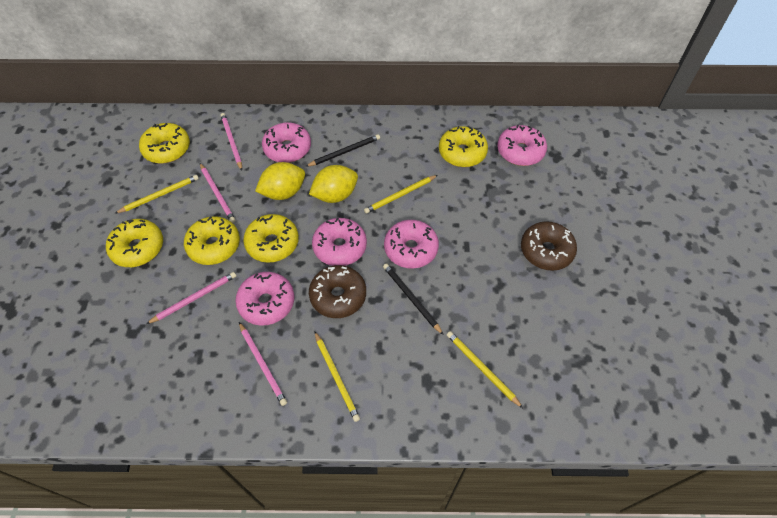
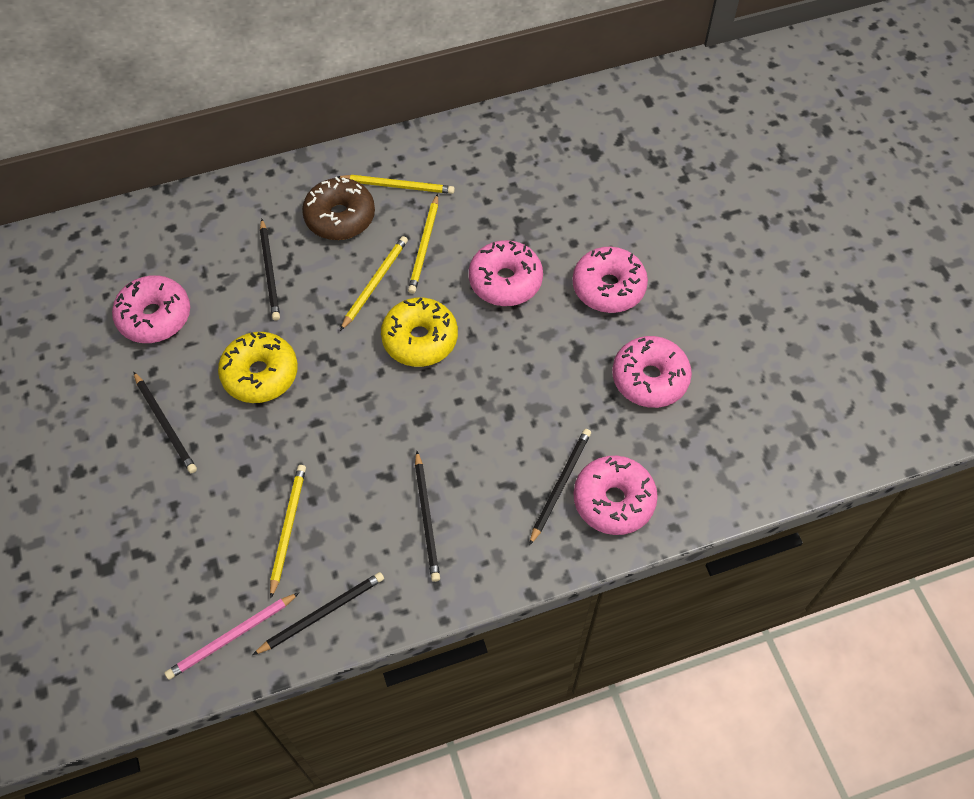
black pencil: 2 -> 5
brown donut: 2 -> 1
pink pencil: 4 -> 1
yellow donut: 5 -> 2
yellow lemon: 2 -> 0

